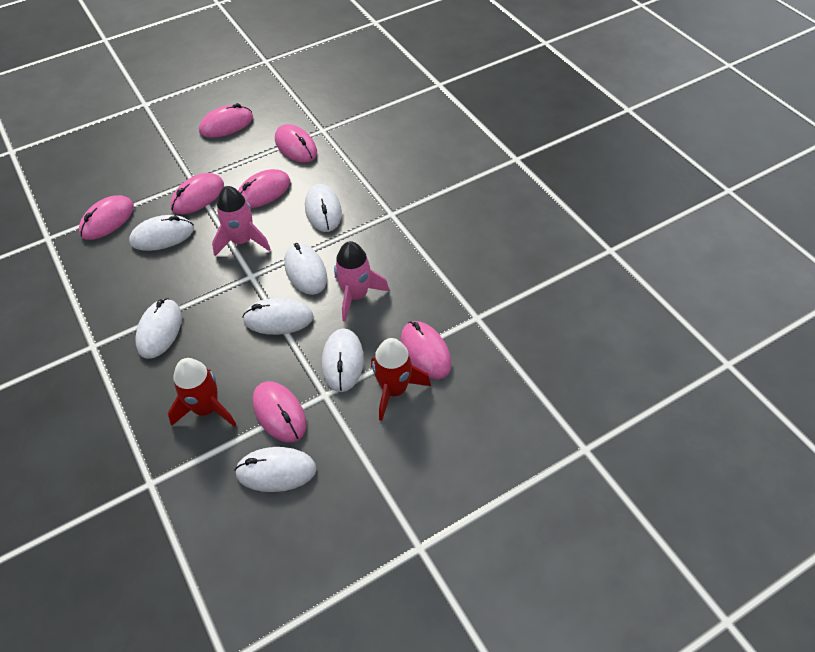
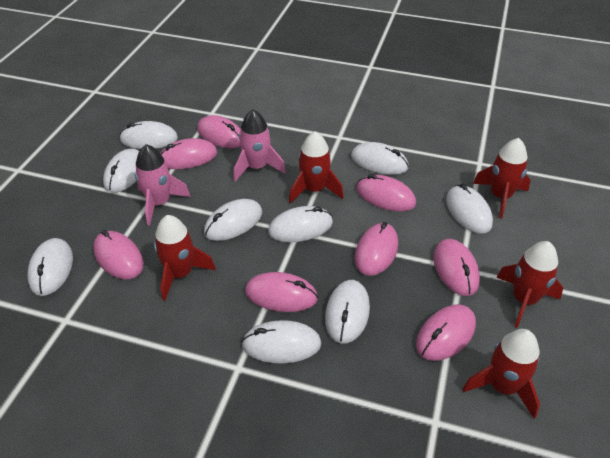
pink mouse: 7 -> 8
red rocket: 2 -> 5
white mouse: 7 -> 9

